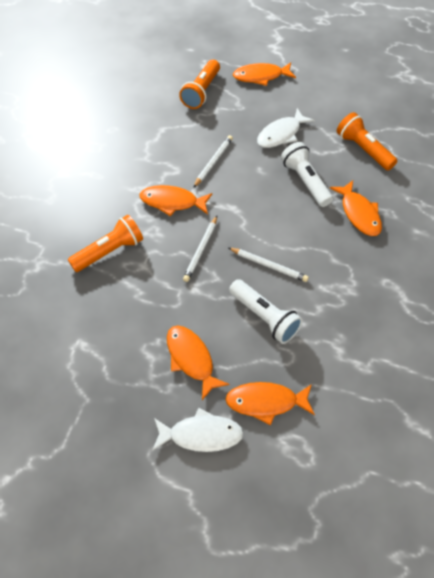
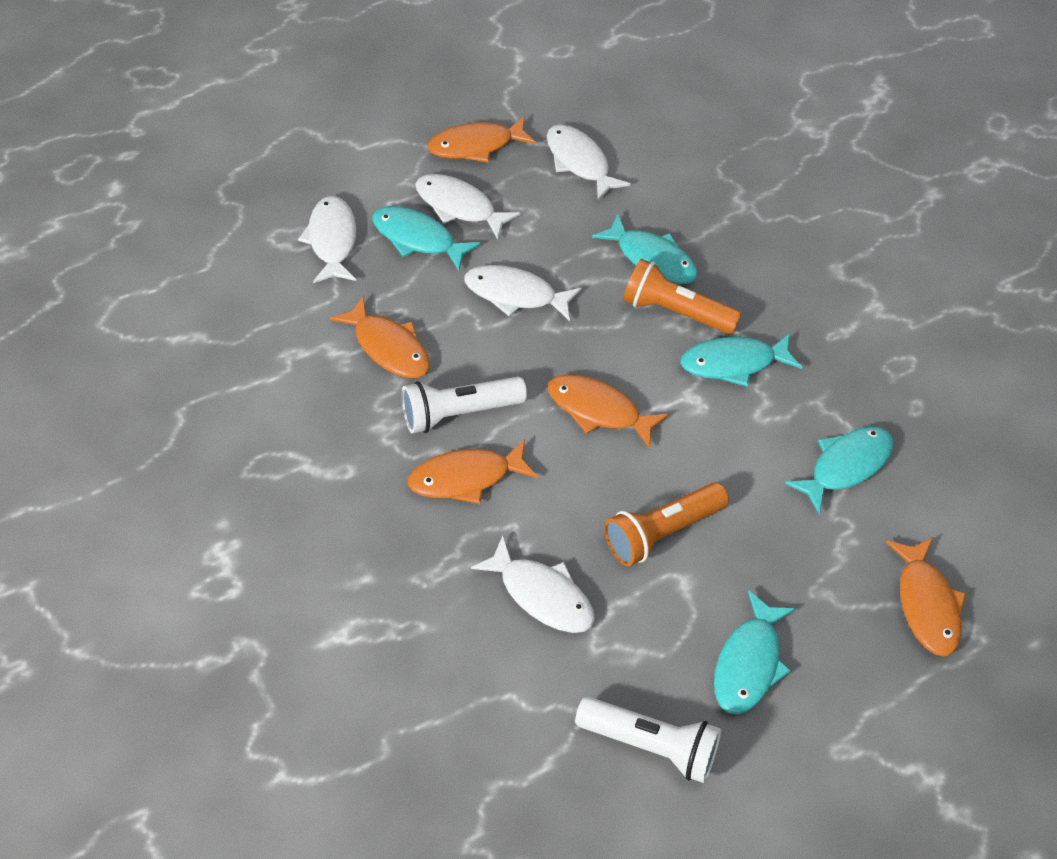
orange flashlight: 3 -> 2
turquoise fish: 0 -> 5
white fish: 2 -> 5
white pencil: 3 -> 0

